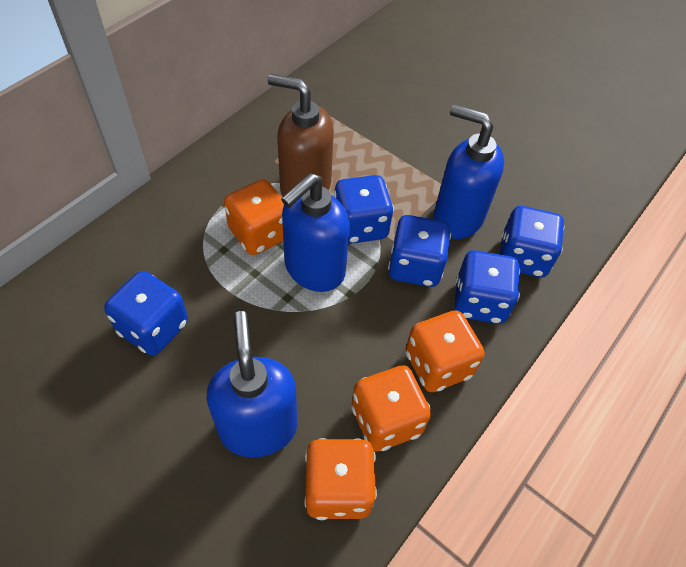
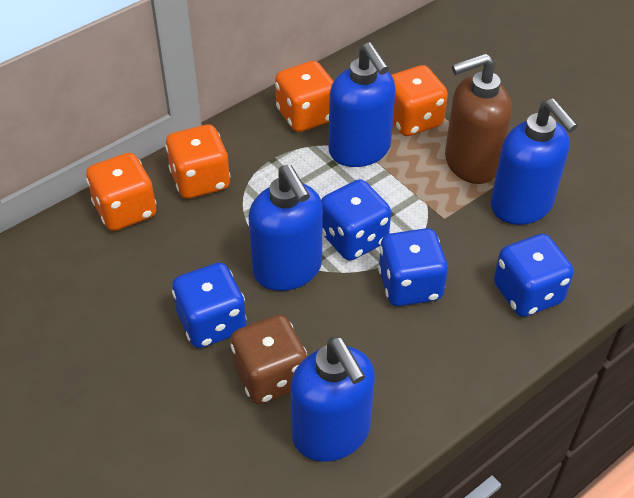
blue dice: 5 -> 4
blue soap dispenser: 3 -> 4
brown dice: 0 -> 1

